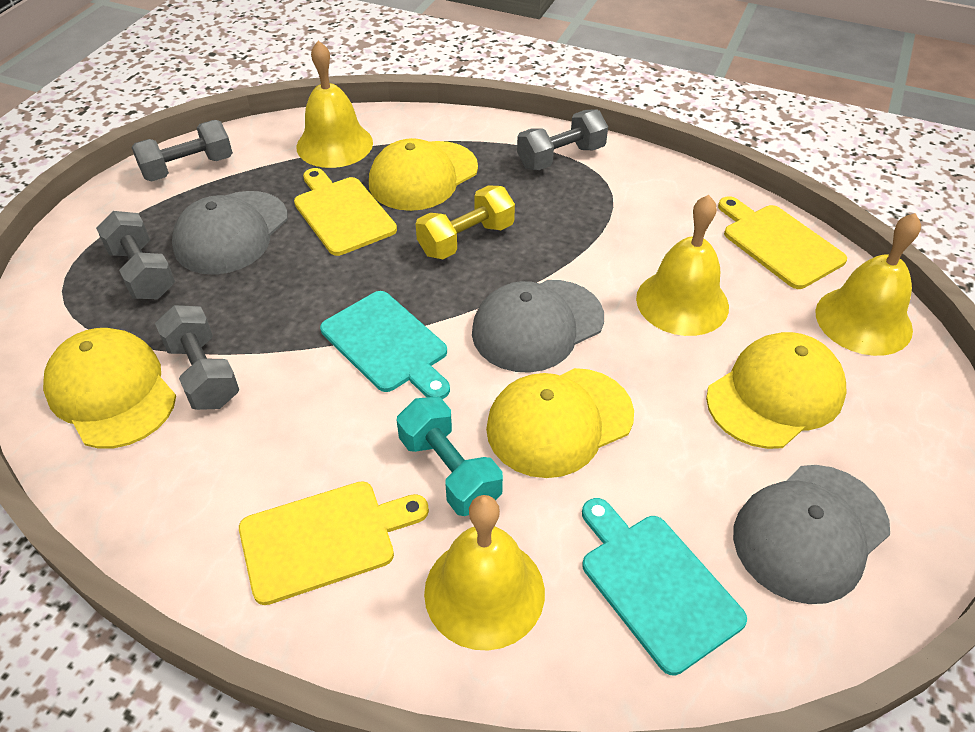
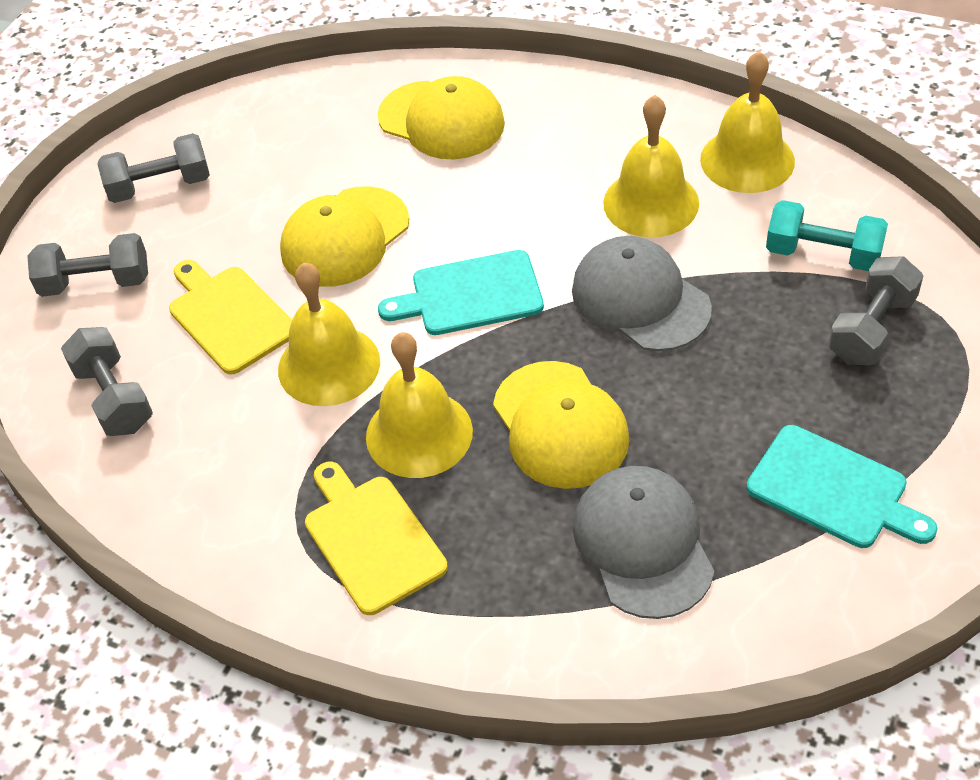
grey cap: 3 -> 2
yellow cap: 4 -> 3
yellow cutting board: 3 -> 2
yellow dumbbell: 1 -> 0

